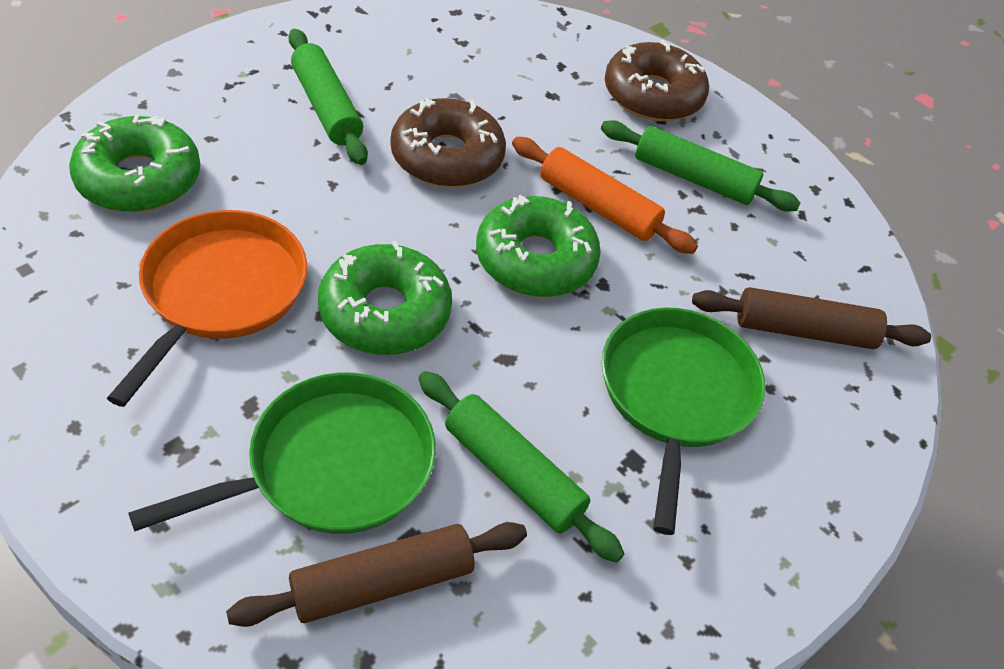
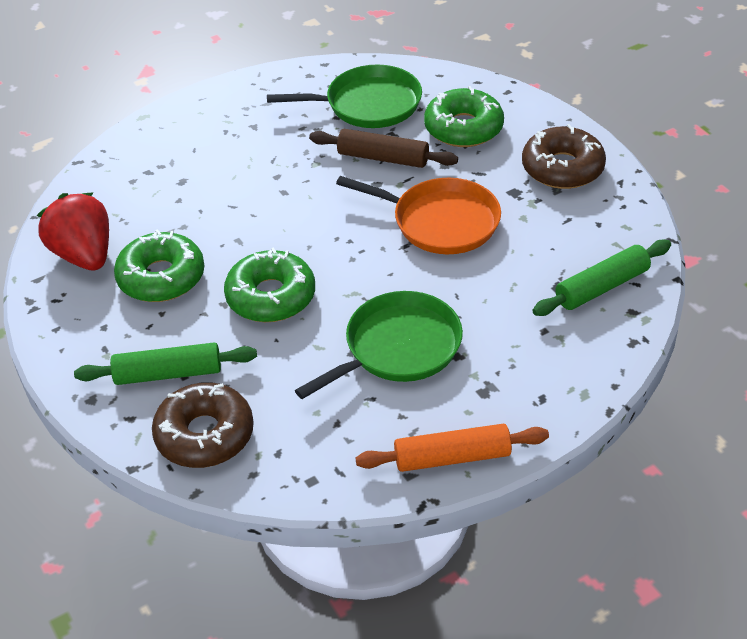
brown rolling pin: 2 -> 1
green rolling pin: 3 -> 2
red strawberry: 0 -> 1

